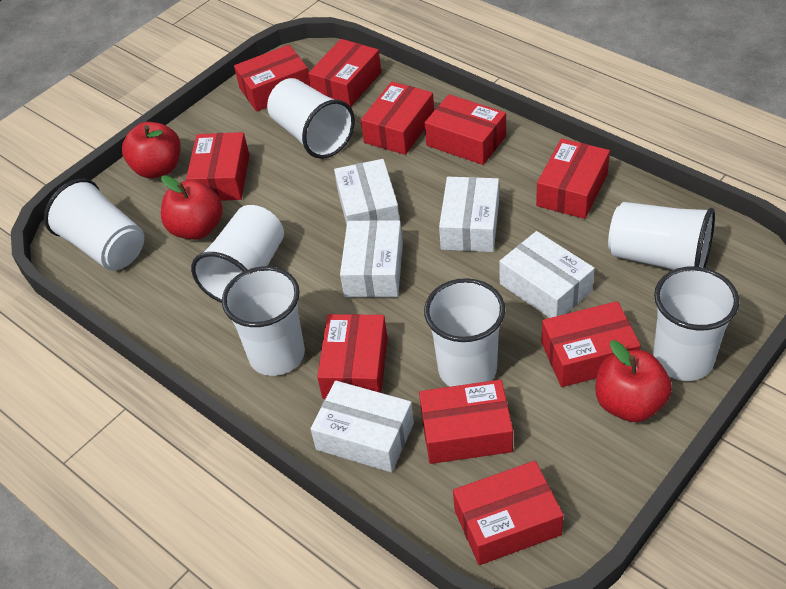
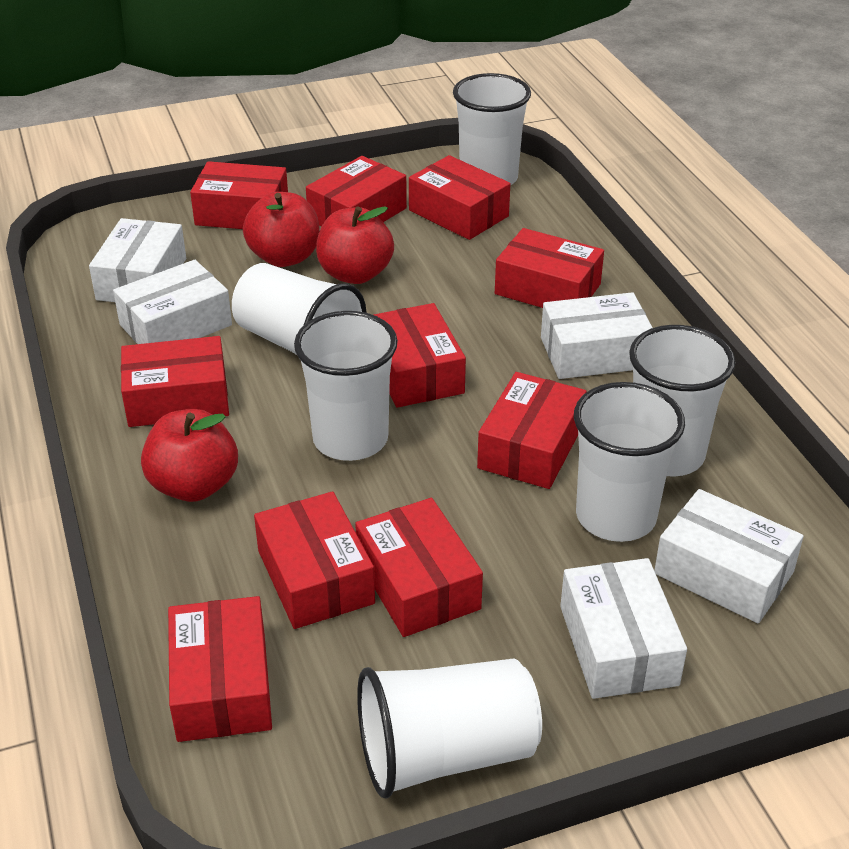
white cup: 7 -> 6

